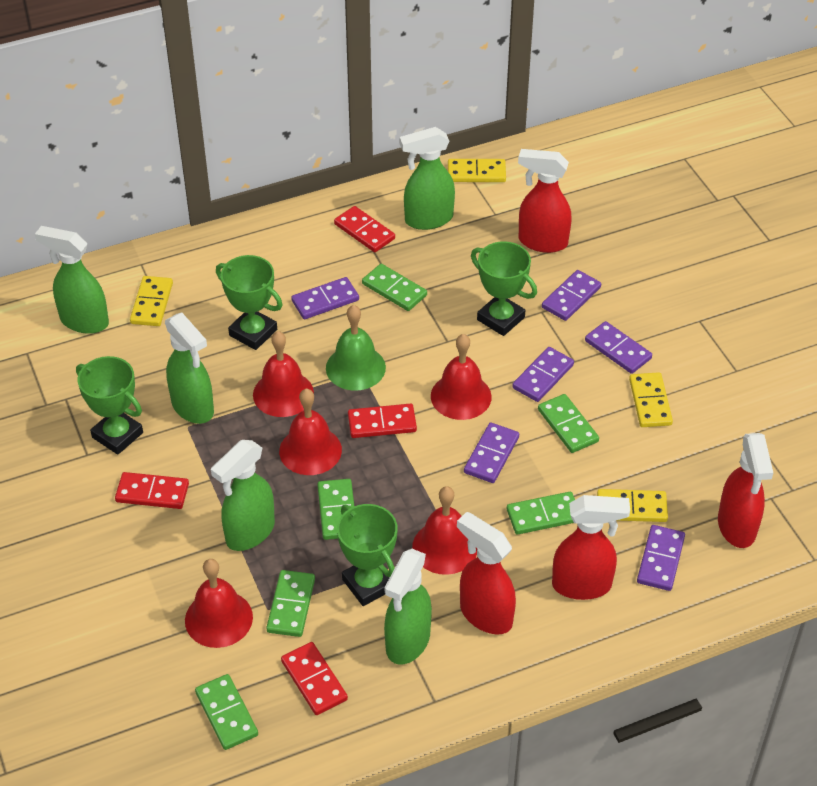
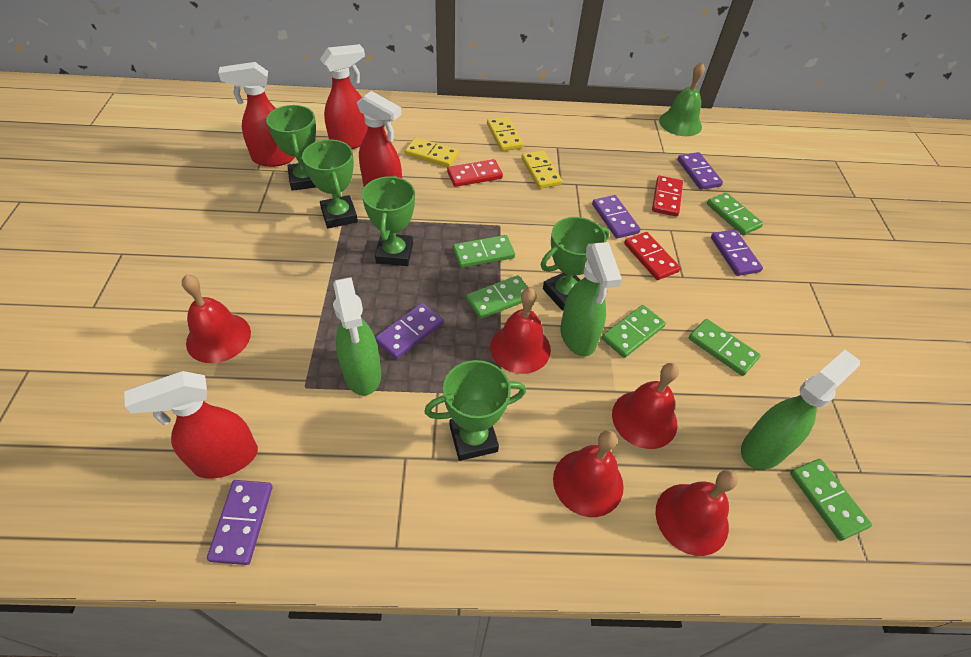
green spray bottle: 5 -> 3
green trophy: 4 -> 5
purple domino: 6 -> 5
red domino: 4 -> 3
yellow domino: 4 -> 3

